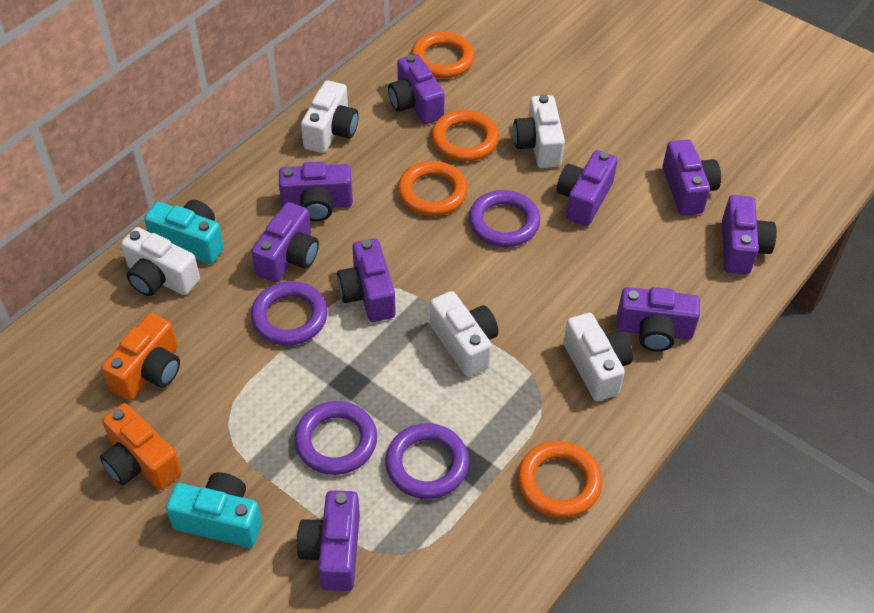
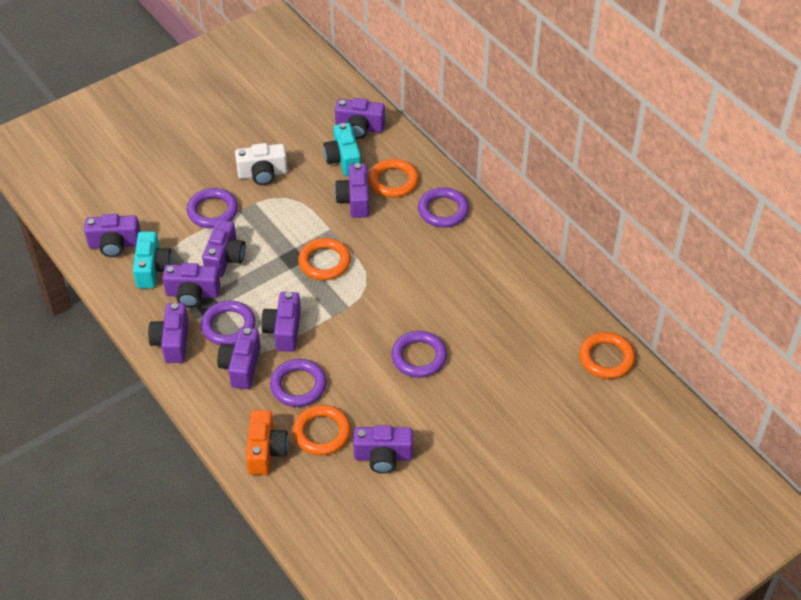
orange camera: 2 -> 1
purple ring: 4 -> 5
white camera: 5 -> 1

